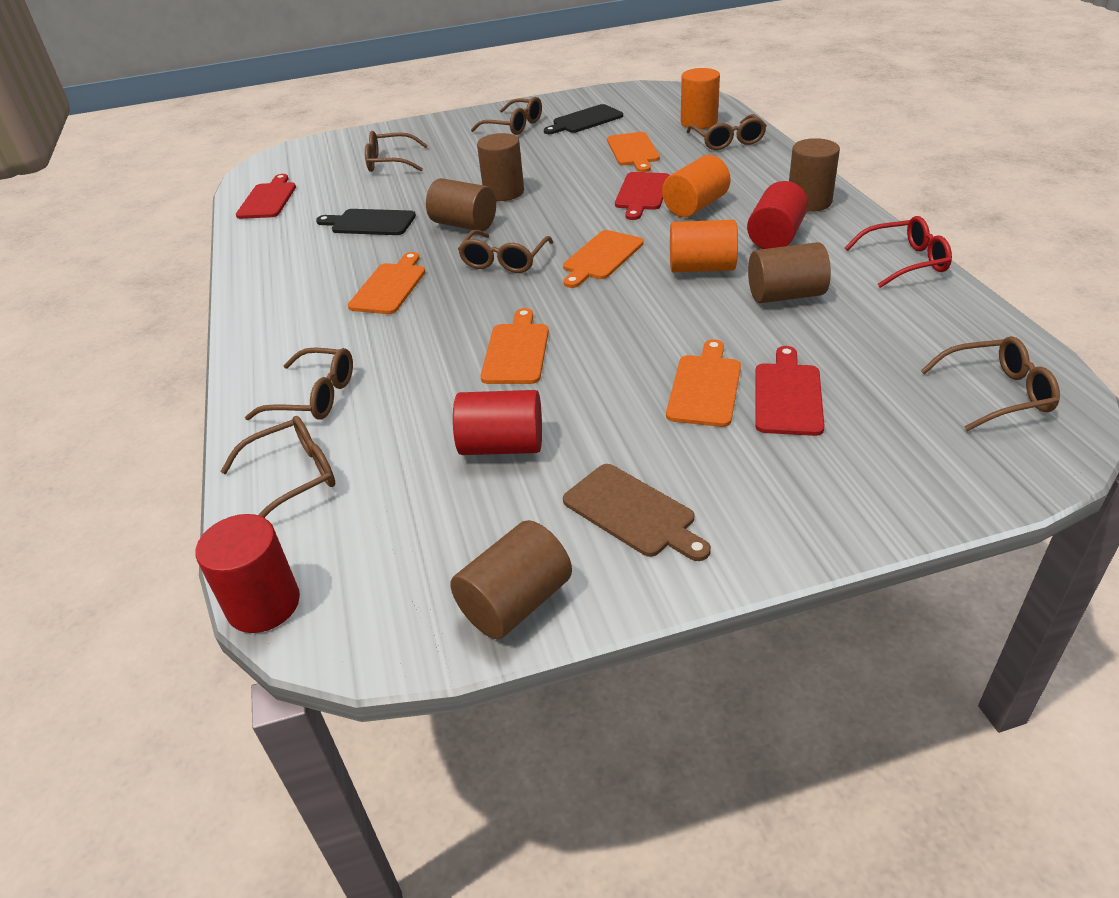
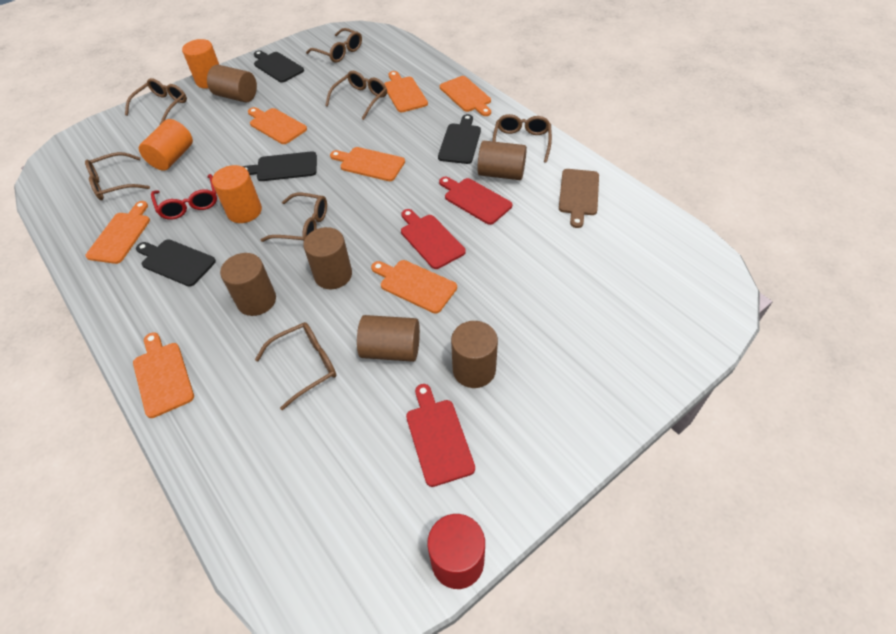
black cutting board: 2 -> 4
brown cylinder: 5 -> 6
orange cutting board: 5 -> 7
red cylinder: 3 -> 1

